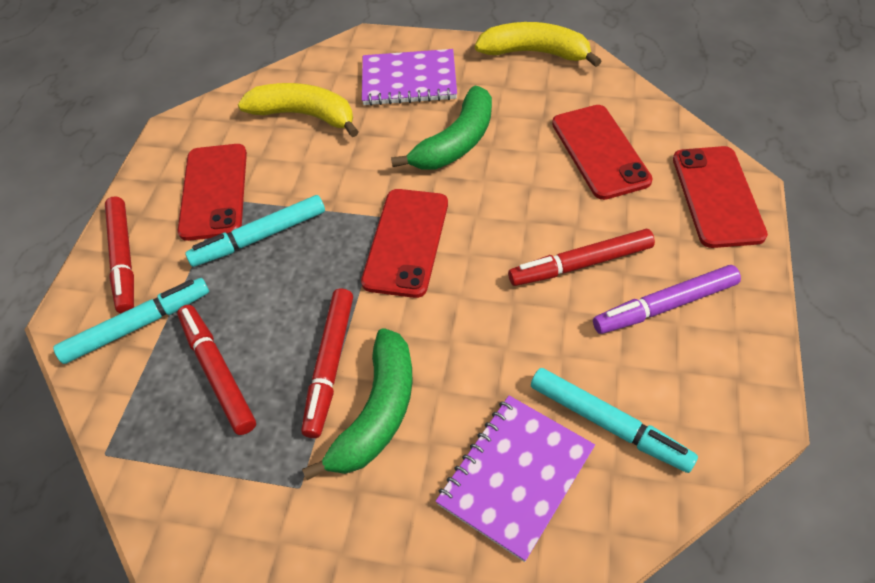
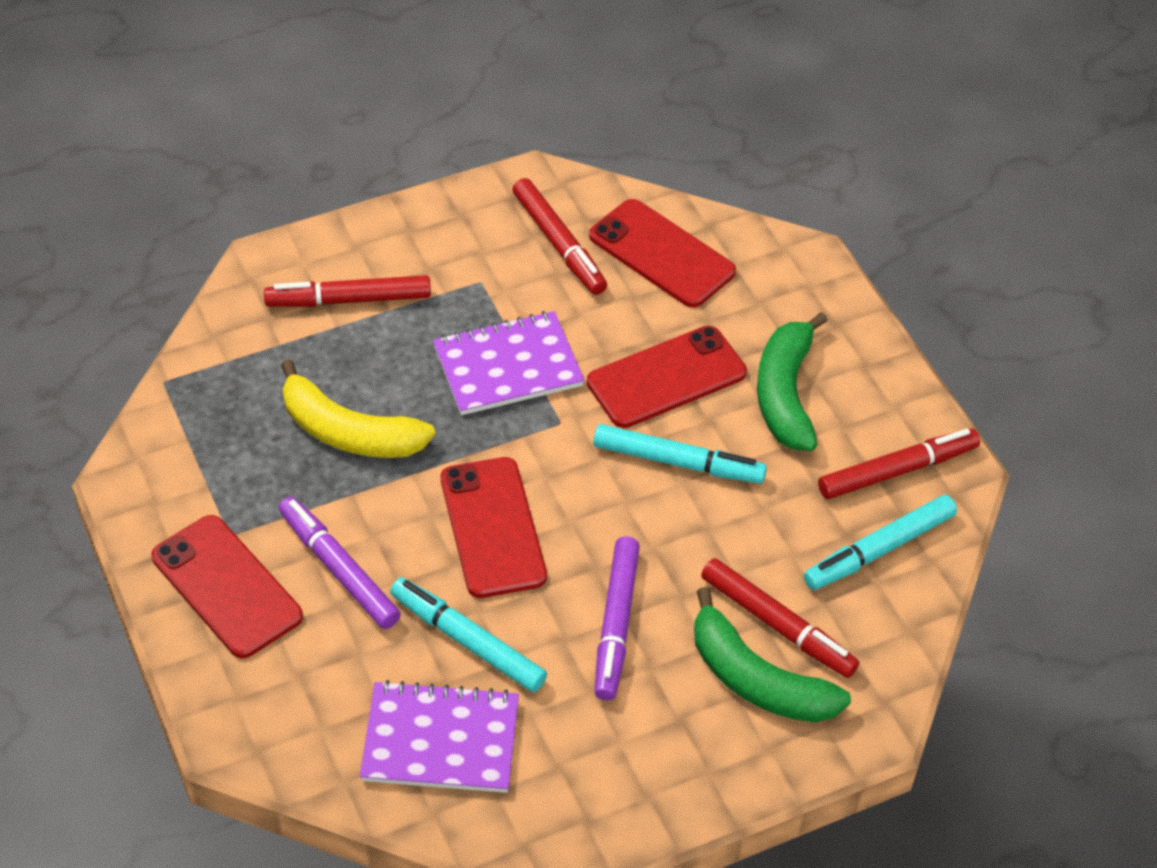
purple marker: 1 -> 2
yellow banana: 2 -> 1

